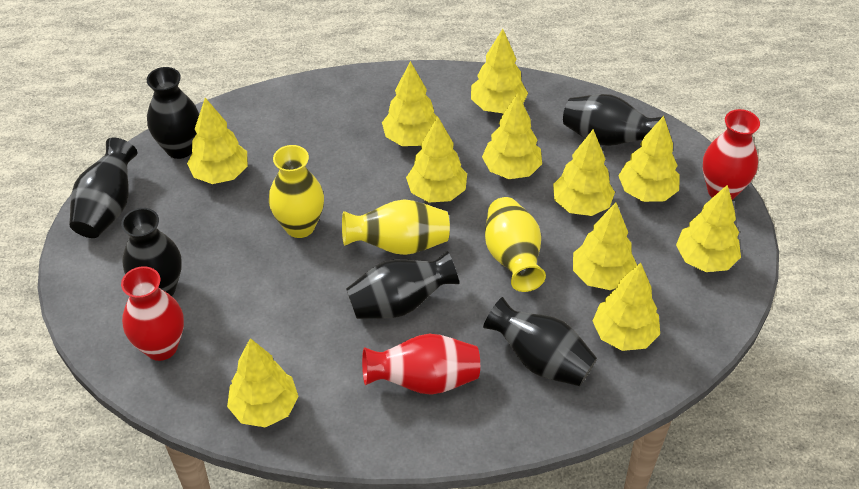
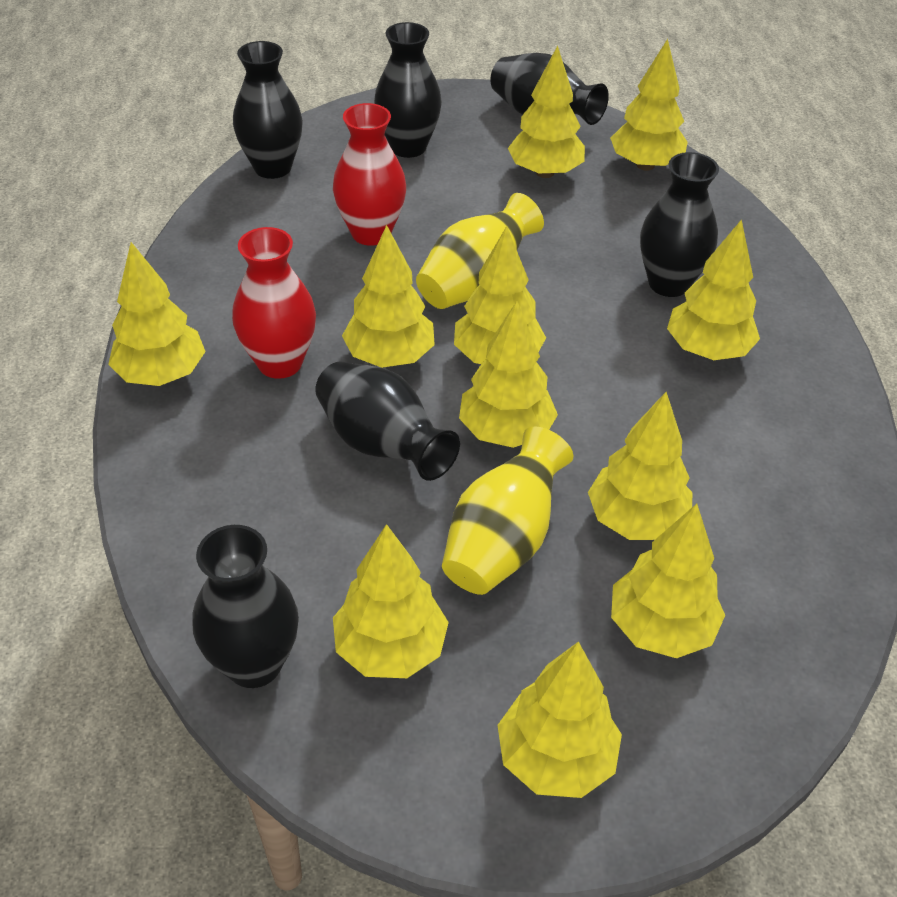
red vase: 3 -> 2
yellow vase: 3 -> 2

